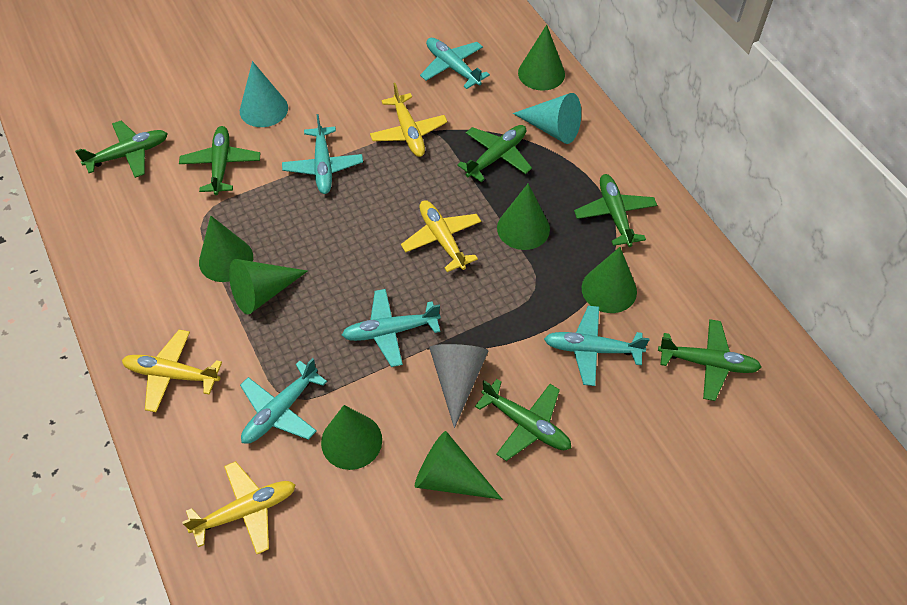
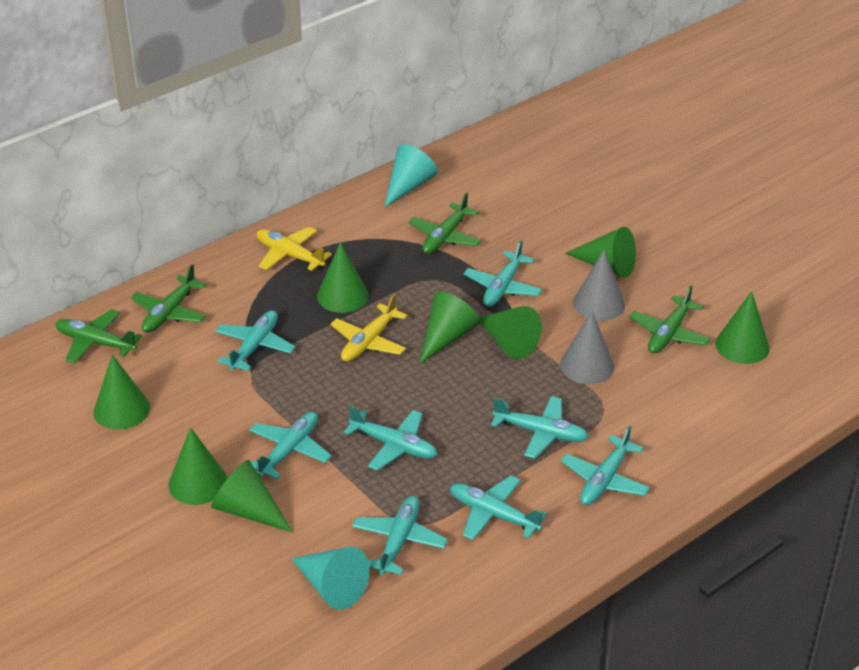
green cone: 7 -> 8
green plane: 6 -> 4
grey cone: 1 -> 2
turquoise plane: 5 -> 8
yellow plane: 4 -> 2

